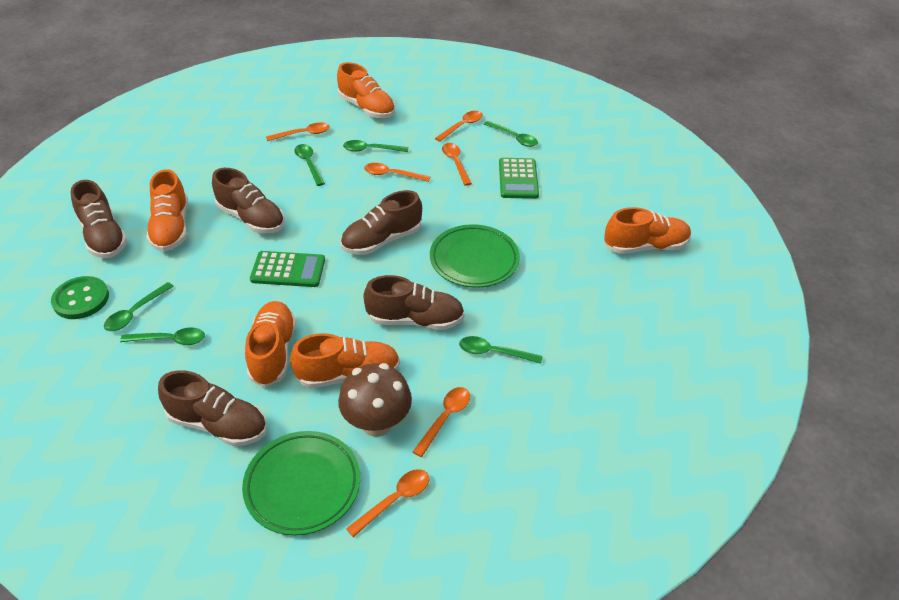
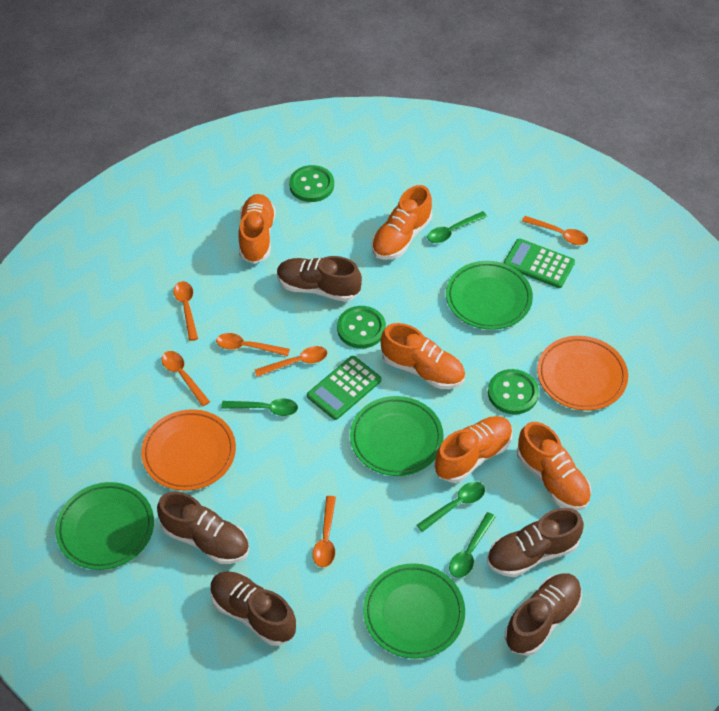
brown mushroom: 1 -> 0
green button: 1 -> 3
green plate: 2 -> 4
green spoon: 6 -> 4
orange plate: 0 -> 2

